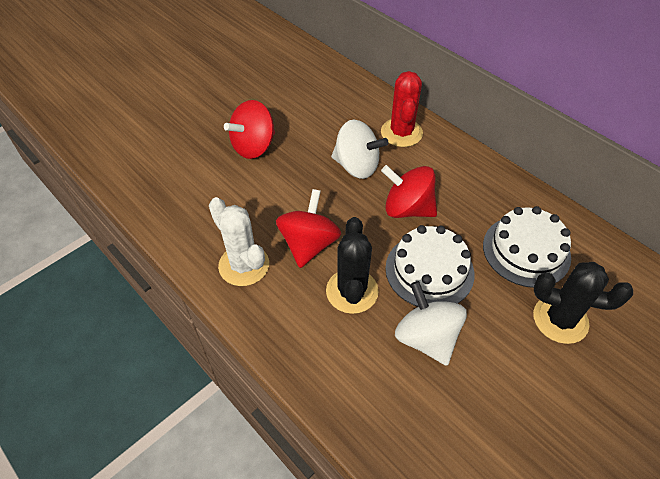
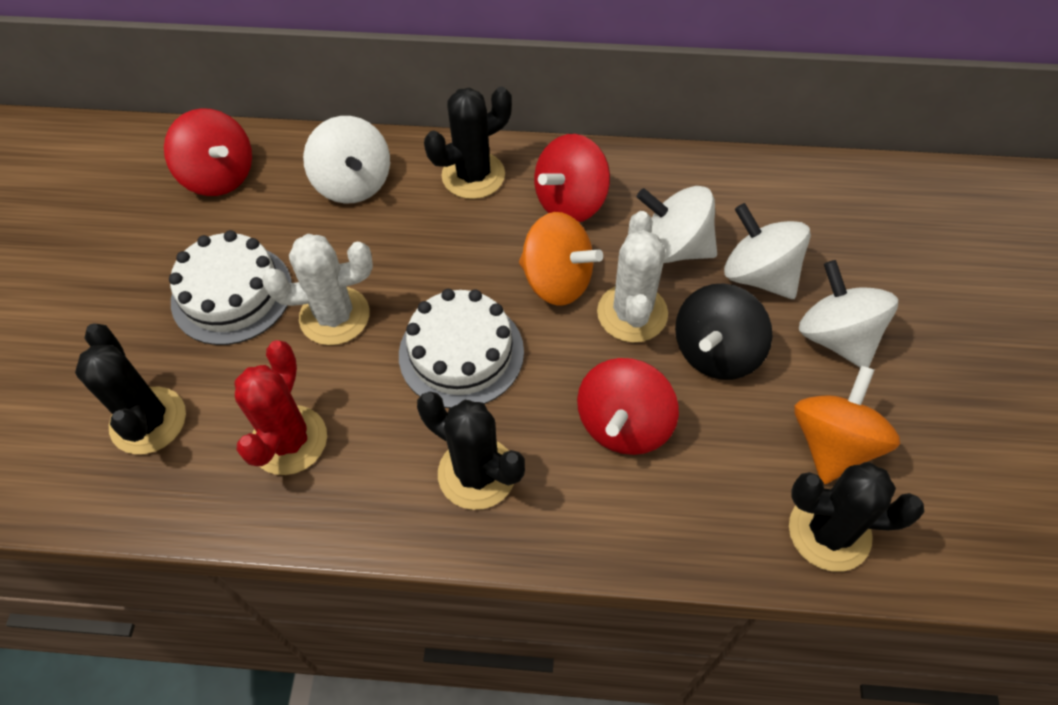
black cactus: 2 -> 4
black spinning top: 0 -> 1
orange spinning top: 0 -> 2
white cactus: 1 -> 2
white spinning top: 2 -> 4

